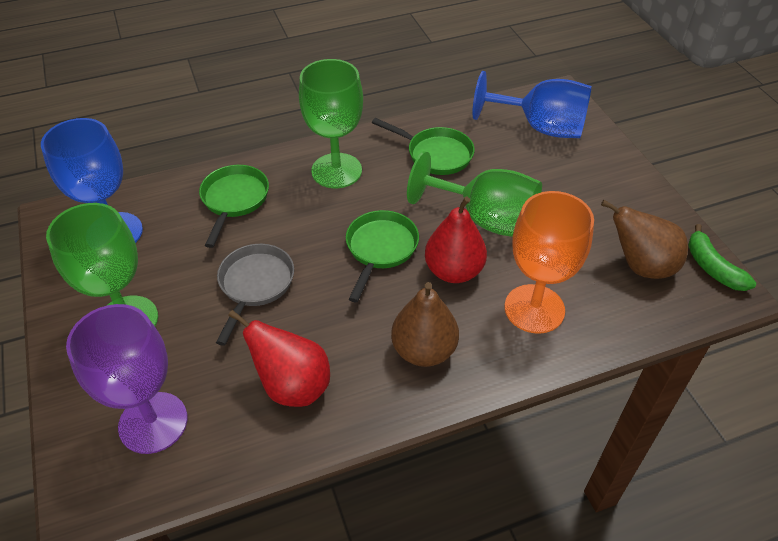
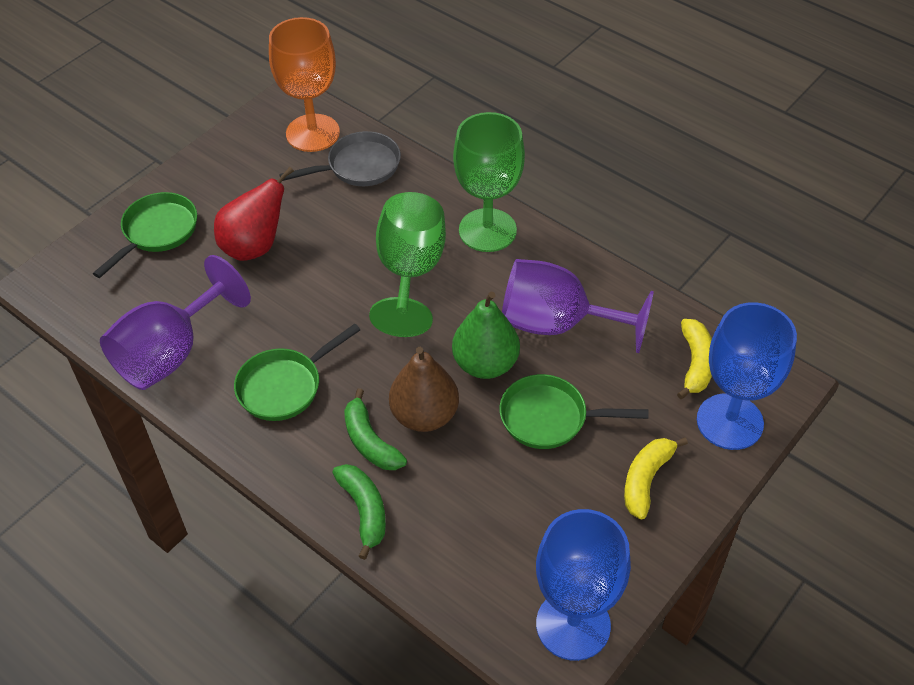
brown pear: 2 -> 1
green banana: 1 -> 2
green goblet: 3 -> 2
green pear: 0 -> 1
purple goblet: 1 -> 2
red pear: 2 -> 1
yellow banana: 0 -> 2

